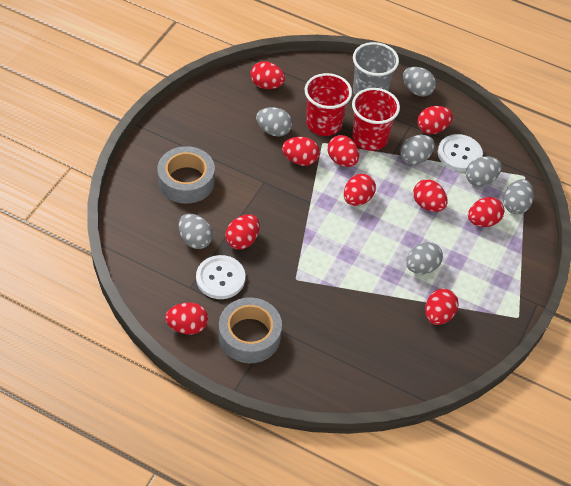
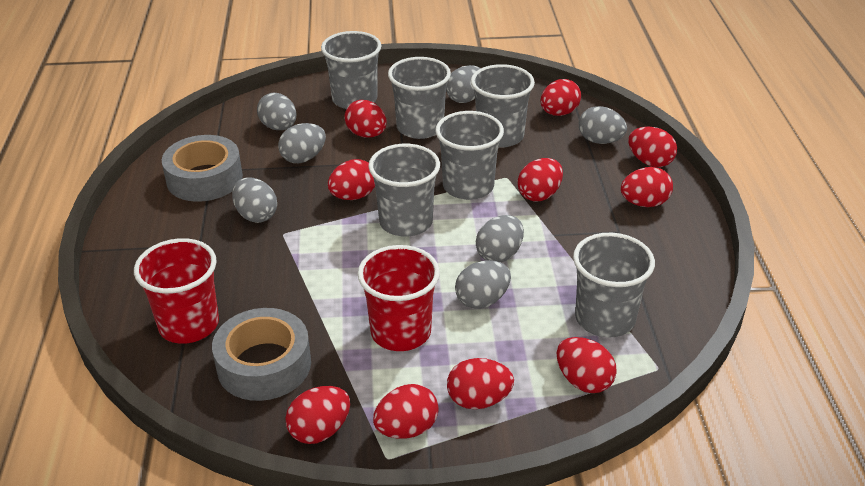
grey cup: 1 -> 6
white button: 2 -> 0

